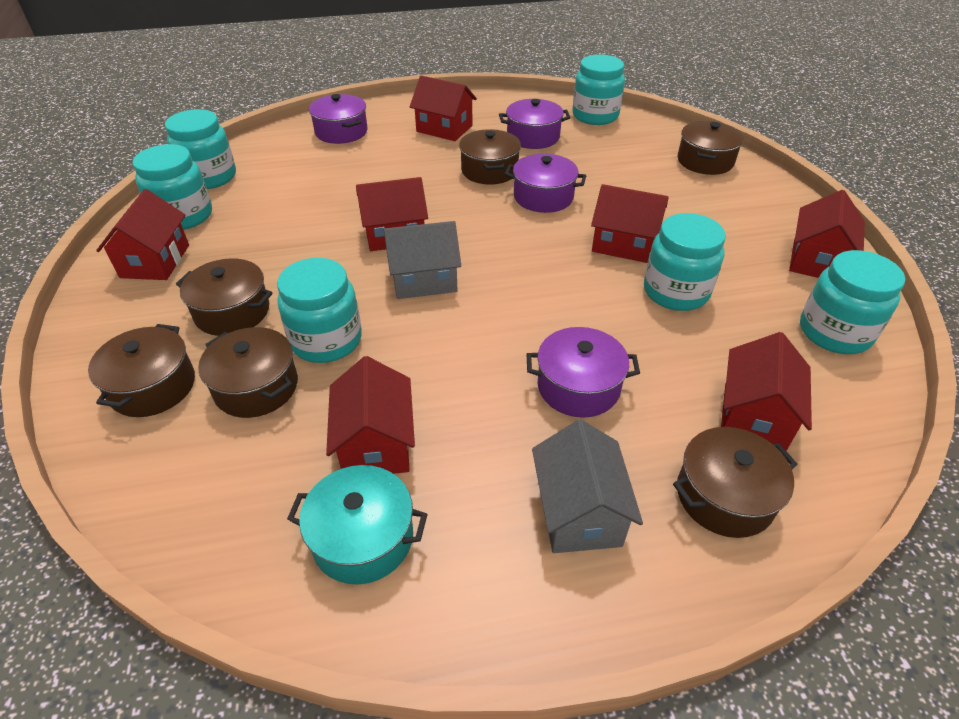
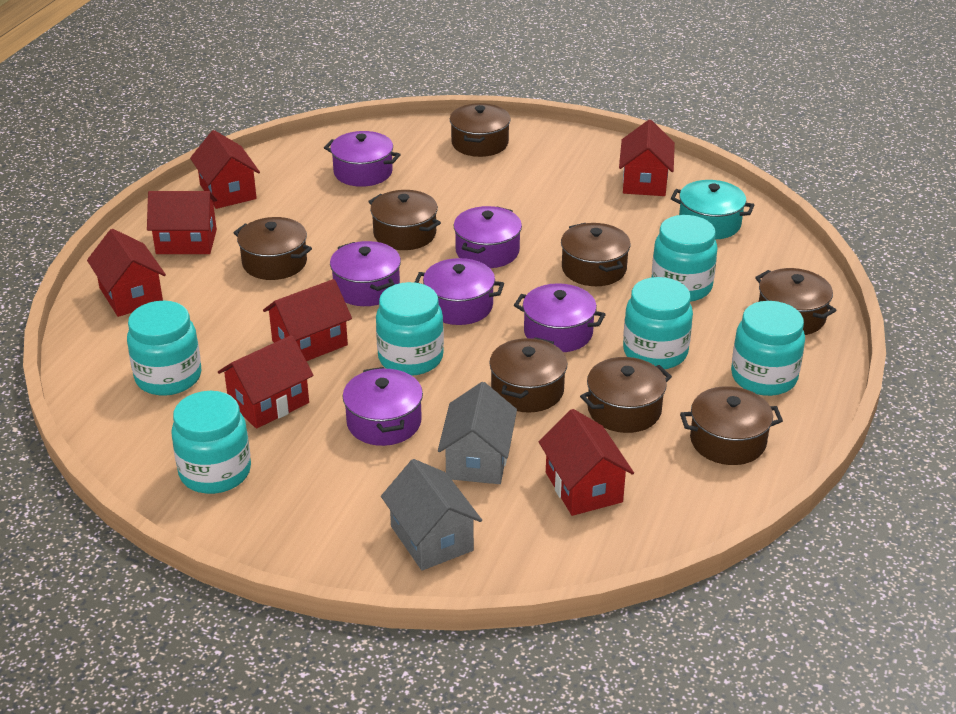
brown pot: 6 -> 8
purple pot: 4 -> 6

